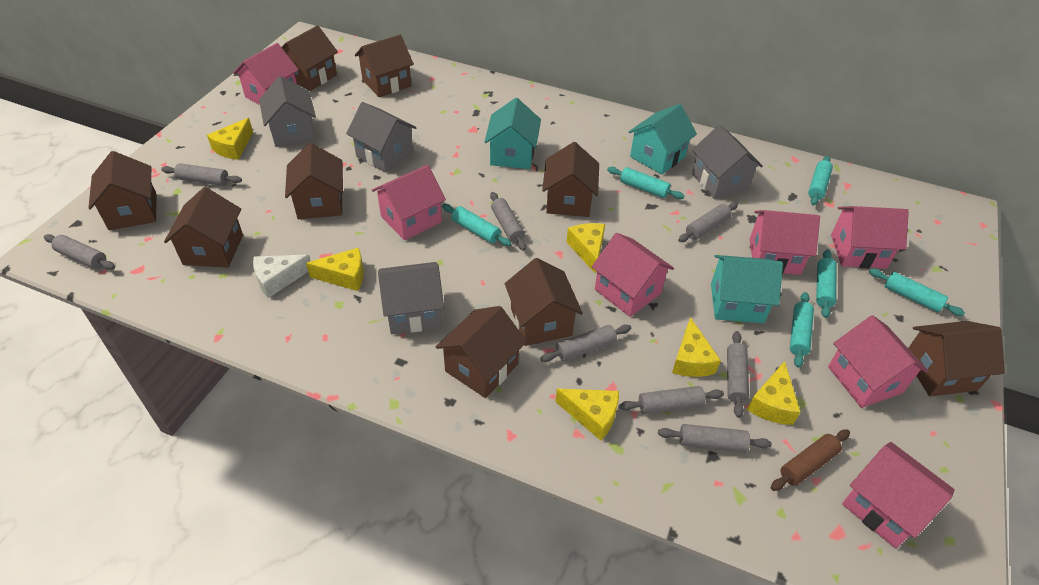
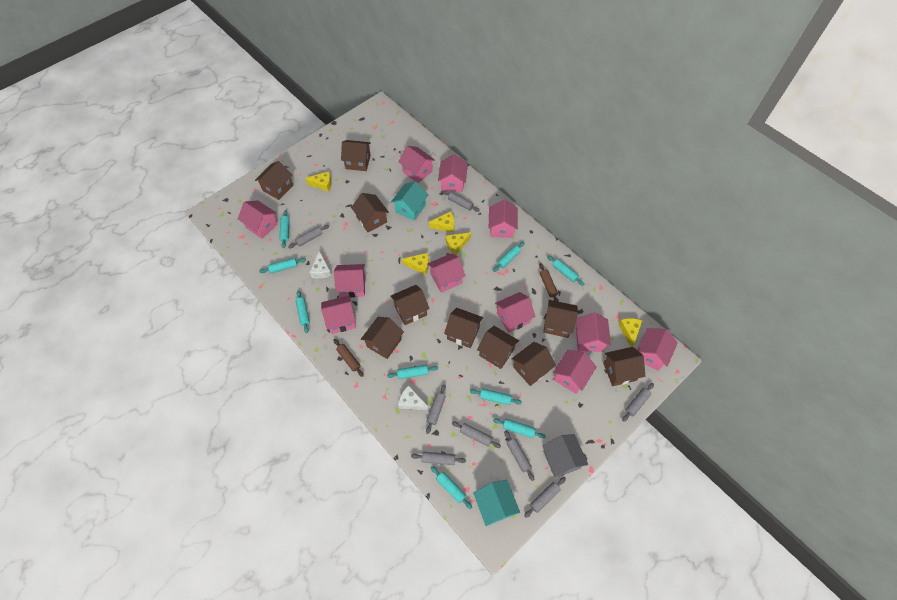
brown house: 9 -> 10
brown rolling pin: 1 -> 2
grey house: 4 -> 1
pink house: 7 -> 11
turquoise house: 3 -> 2
turquoise rolling pin: 6 -> 9
white cheese: 1 -> 2
yellow cheese: 6 -> 5

